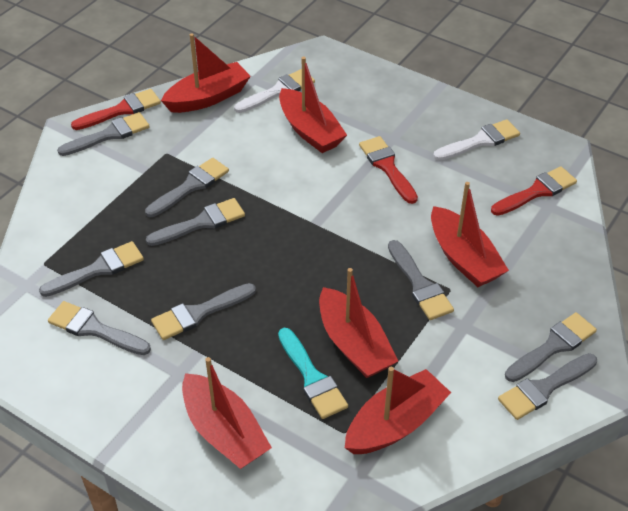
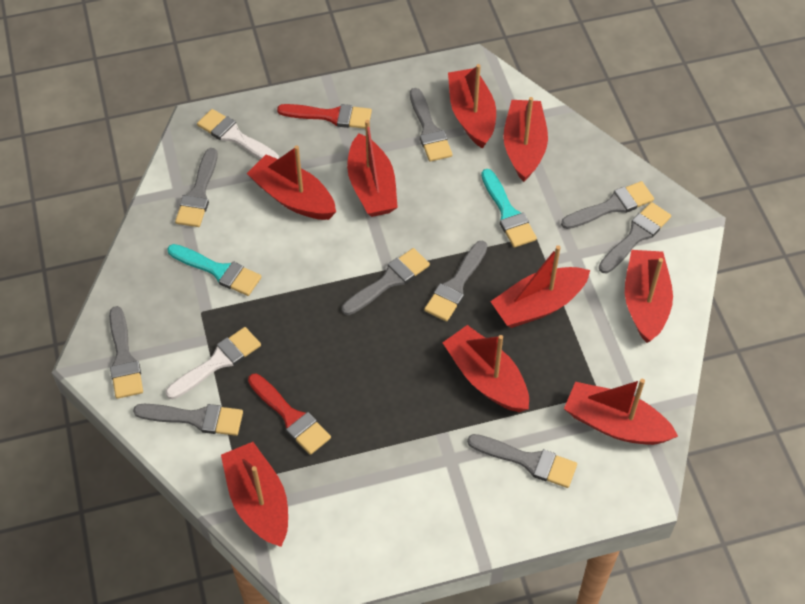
red boat: 6 -> 9
red brush: 3 -> 2
turquoise brush: 1 -> 2

